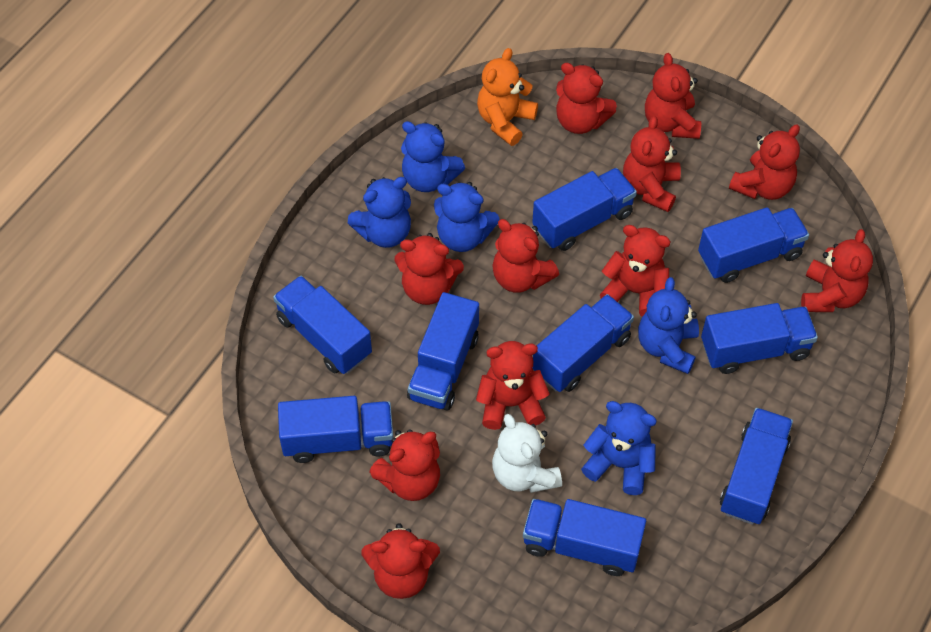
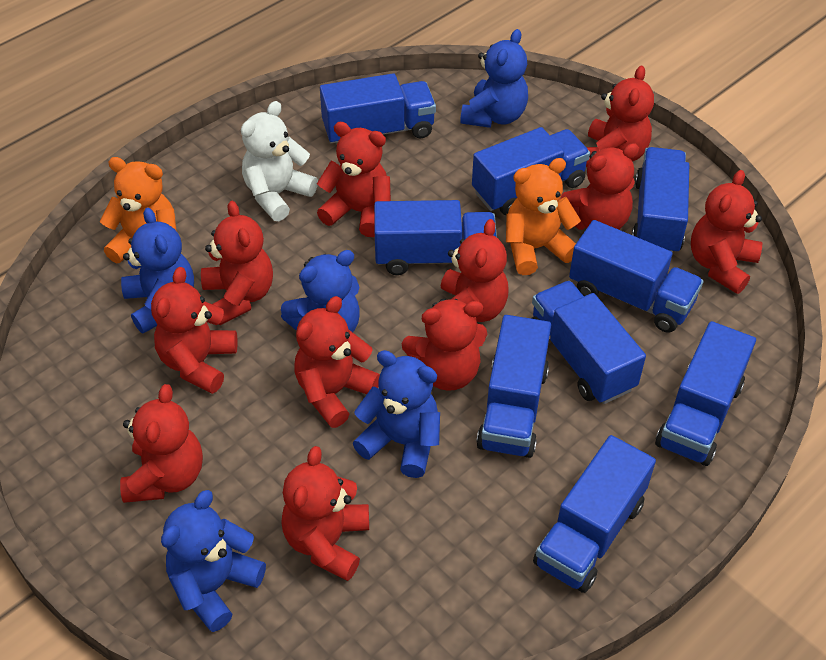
orange teddy bear: 1 -> 2

